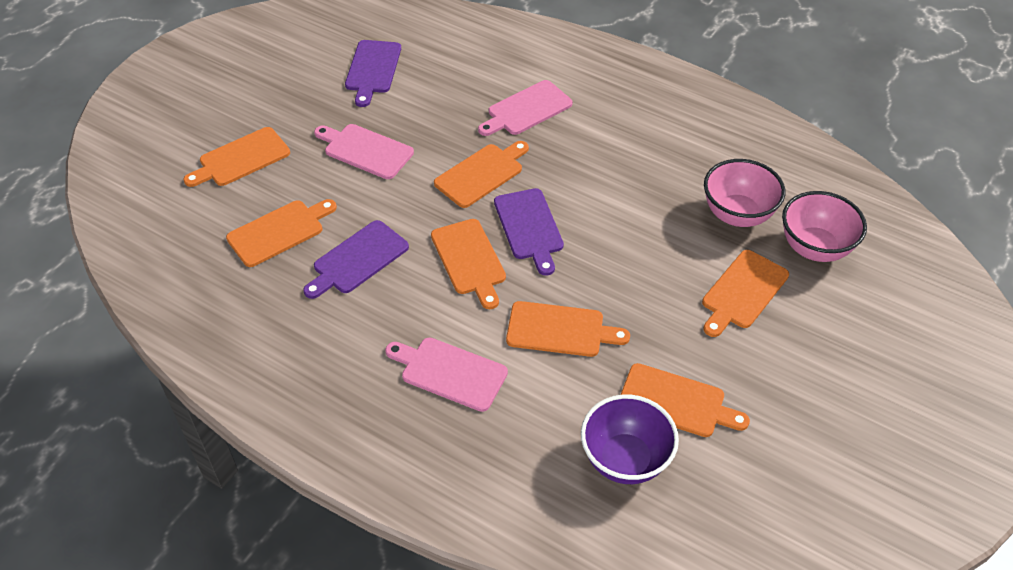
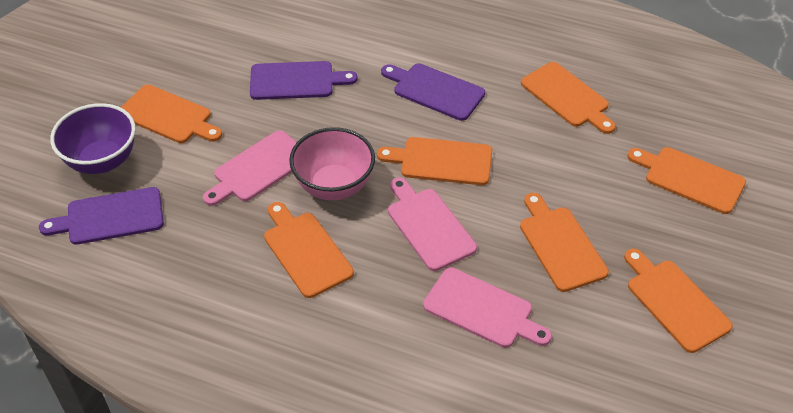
pink bowl: 2 -> 1

